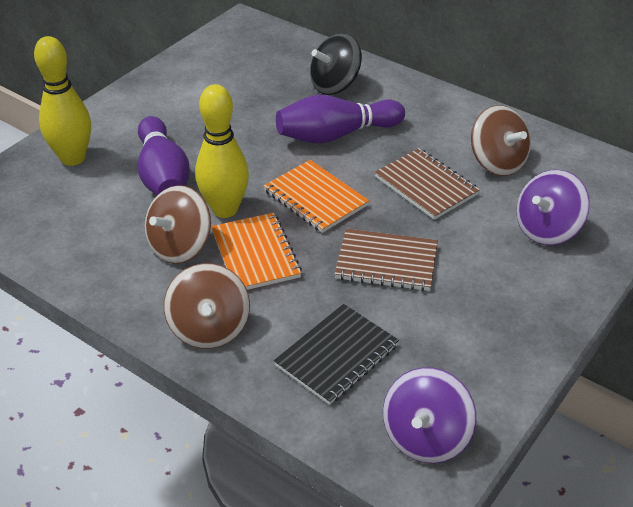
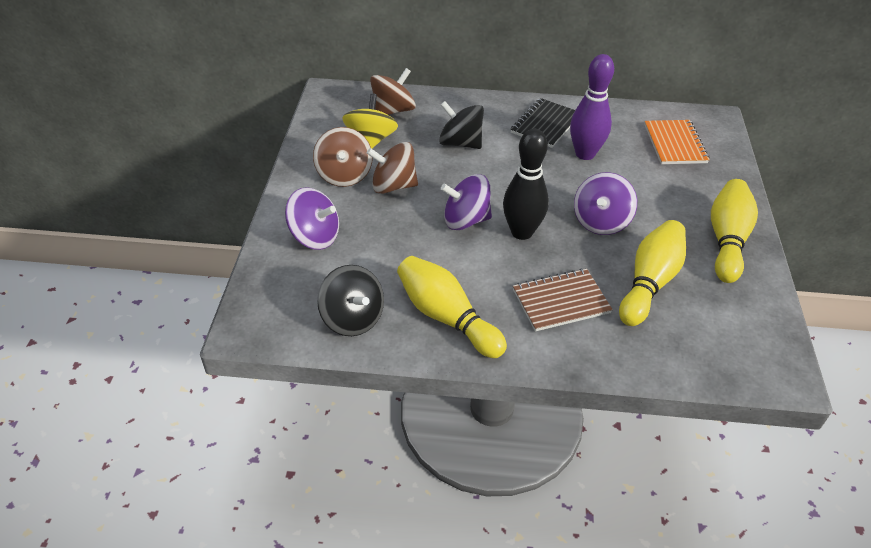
black bowling pin: 0 -> 1
black spinning top: 1 -> 2
brown notebook: 2 -> 1
orange notebook: 2 -> 1
purple bowling pin: 2 -> 1
purple spinning top: 2 -> 3
yellow bowling pin: 2 -> 3
yellow spinning top: 0 -> 1

